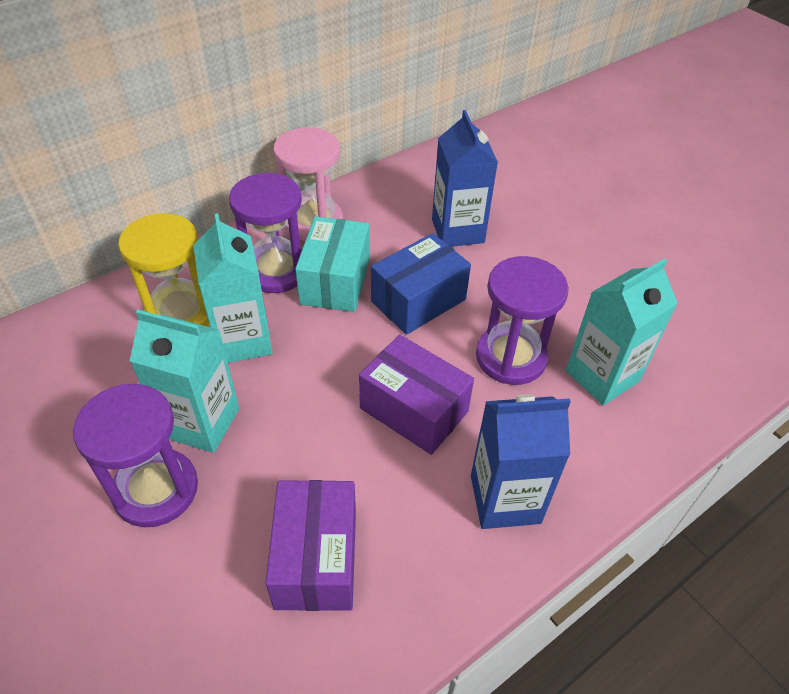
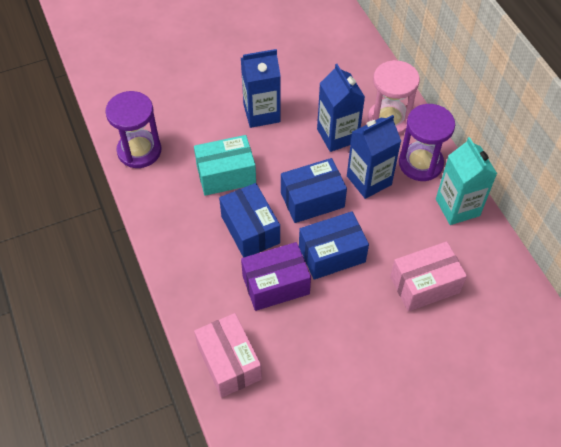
blue box: 1 -> 3
blue carton: 2 -> 3
pink box: 0 -> 2
purple box: 2 -> 1
purple hourglass: 3 -> 2
turquoise carton: 3 -> 1
yellow hourglass: 1 -> 0

